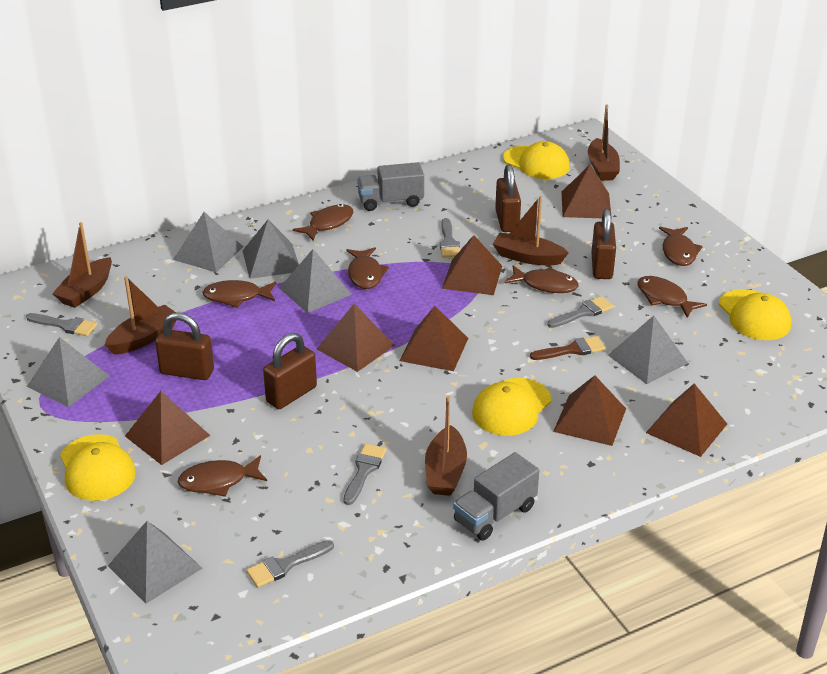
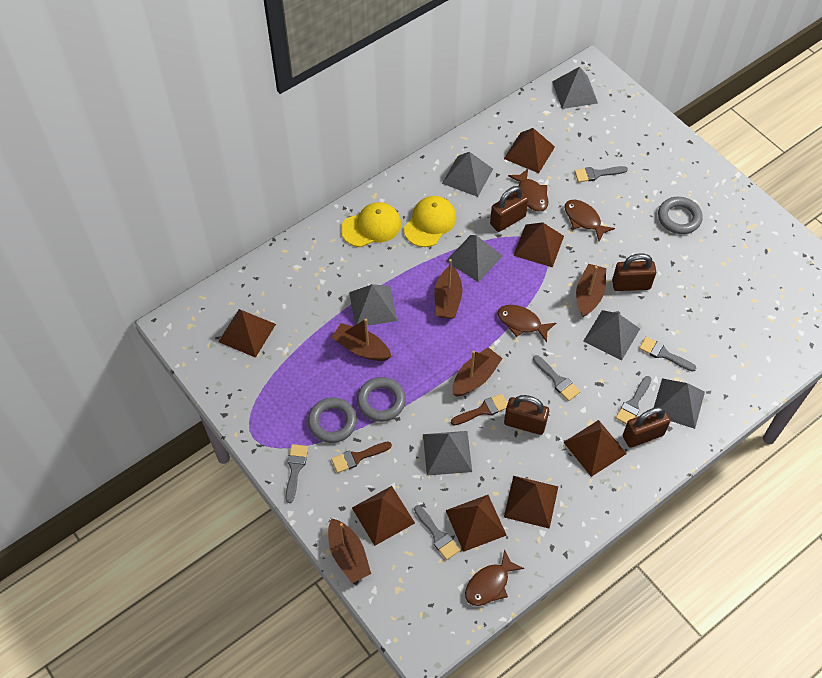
brown brush: 1 -> 2
brown fish: 7 -> 4
grey brush: 5 -> 6
grey pyramid: 6 -> 7
grey ring: 0 -> 3
grey truck: 2 -> 0
yellow cap: 4 -> 2

